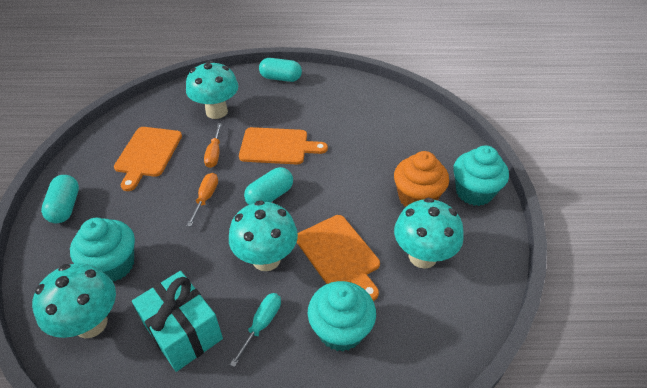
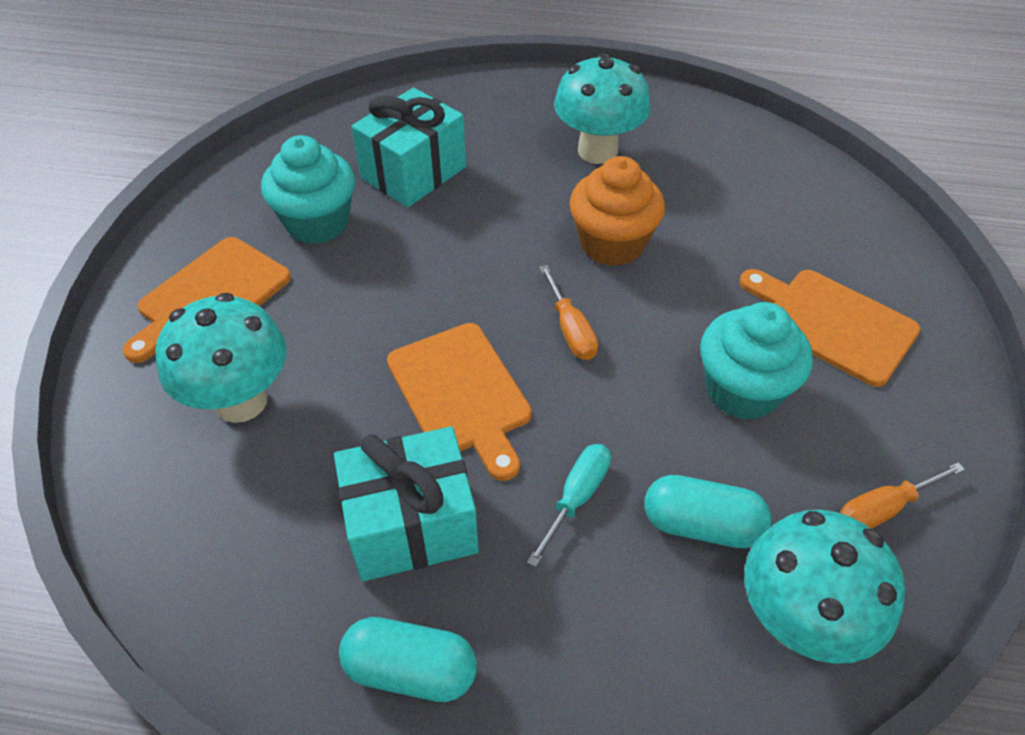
turquoise capsule: 3 -> 2
turquoise cupcake: 3 -> 2
turquoise gift: 1 -> 2
turquoise mushroom: 4 -> 3

